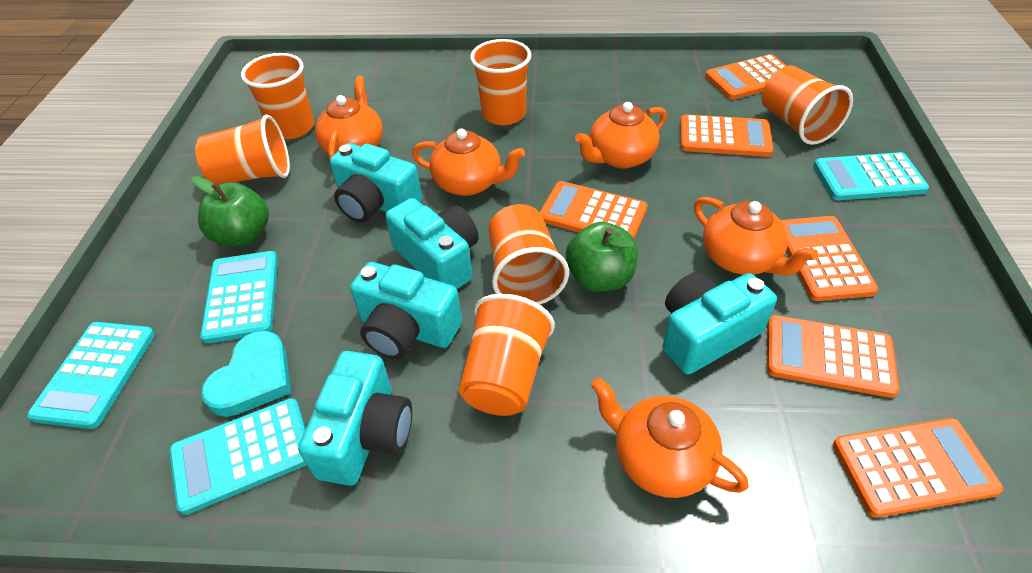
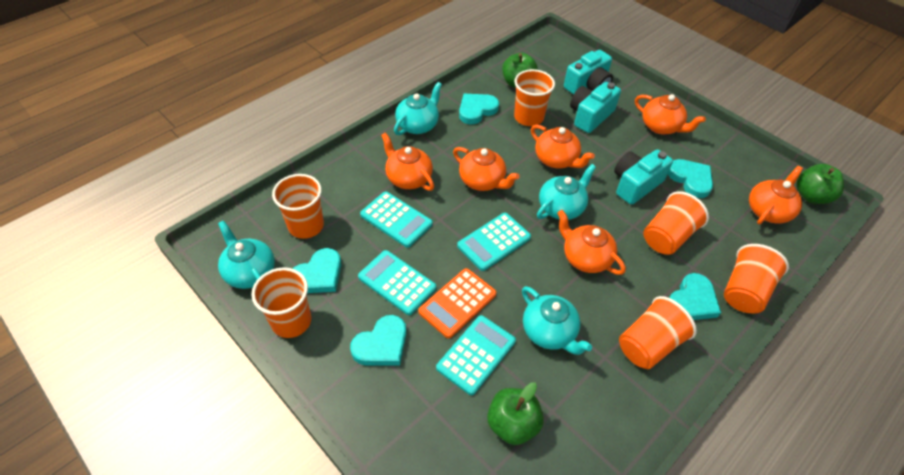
green apple: 2 -> 3
orange calculator: 6 -> 1
orange teapot: 5 -> 6
turquoise camera: 5 -> 3
turquoise heart: 1 -> 5
turquoise teapot: 0 -> 4

